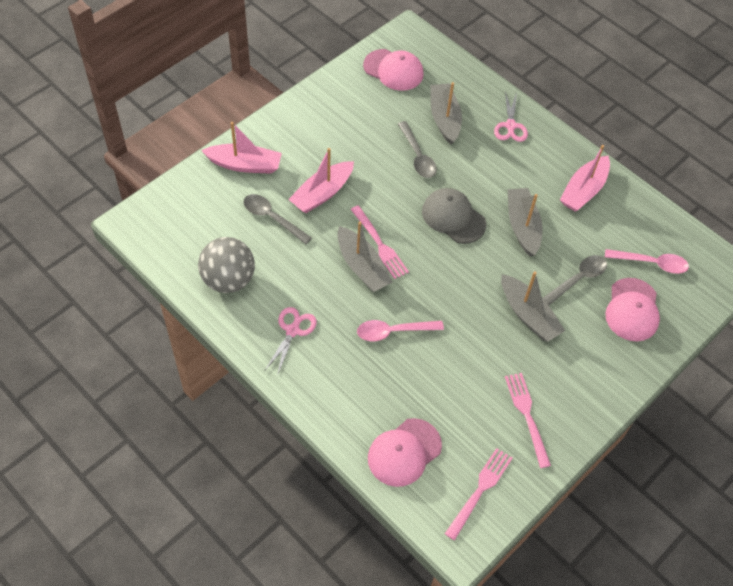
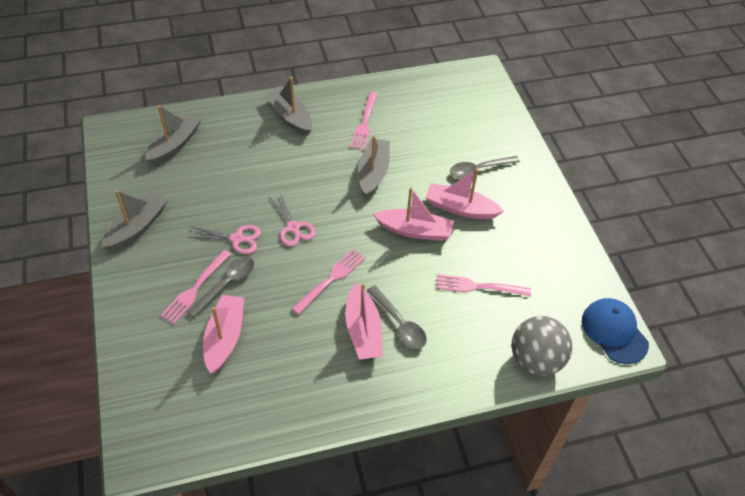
blue cap: 0 -> 1
grey cap: 1 -> 0
pink boat: 3 -> 4
pink cap: 3 -> 0
pink fork: 3 -> 4
pink spoon: 2 -> 0

